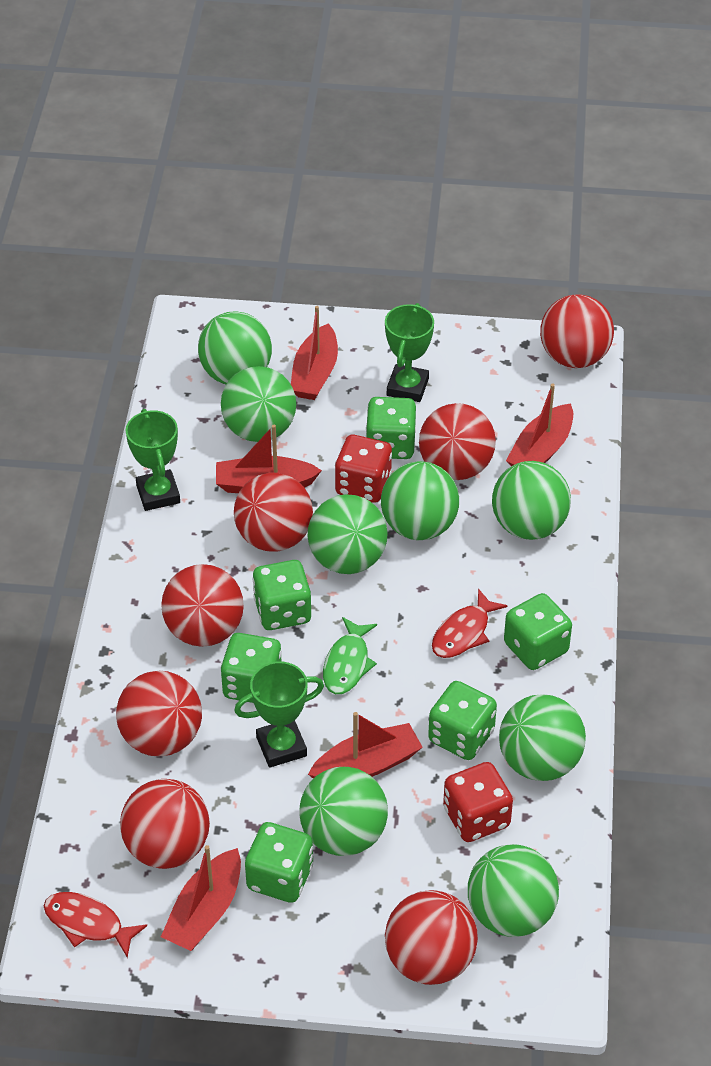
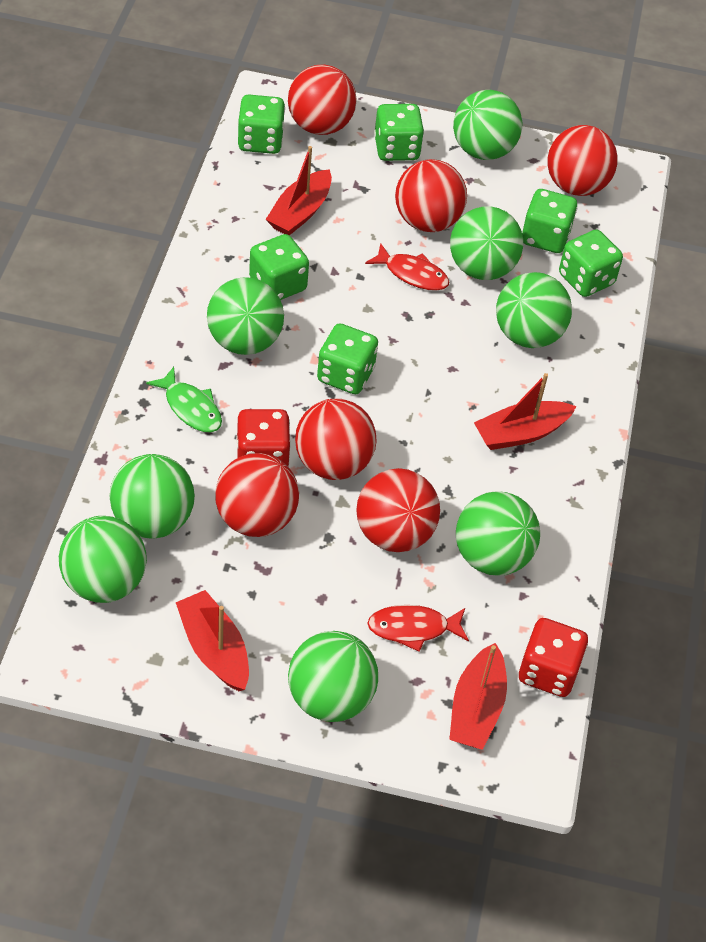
green trophy: 3 -> 0
red ball: 7 -> 6
red boat: 5 -> 4

